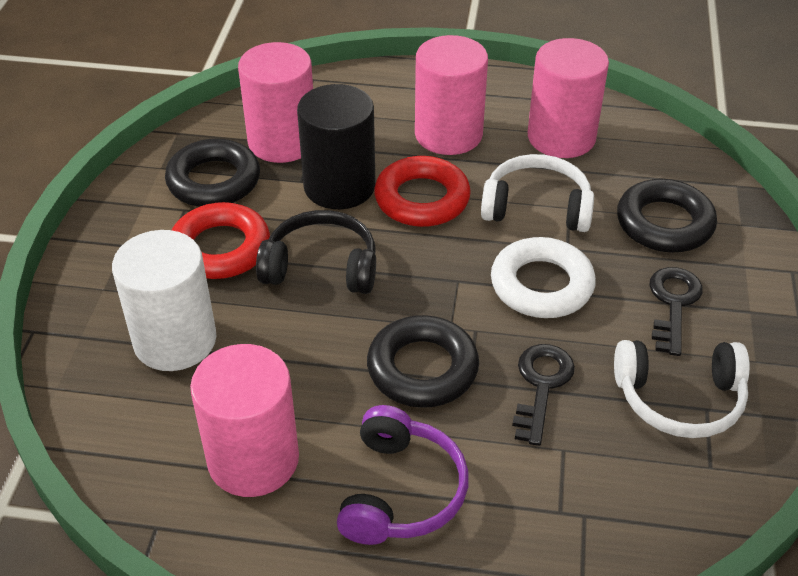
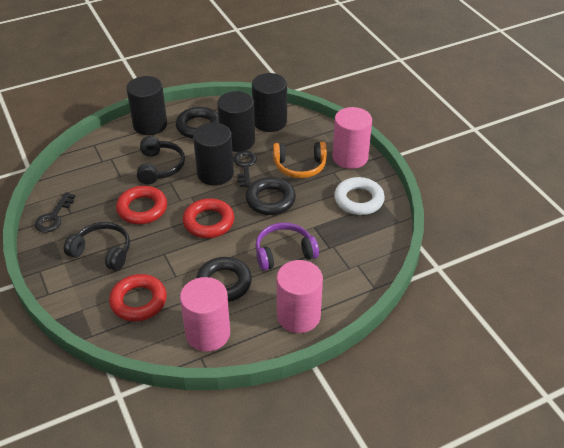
black cylinder: 1 -> 4
black headphones: 1 -> 2
orange headphones: 0 -> 1
pink cylinder: 4 -> 3
red ring: 2 -> 3
white cylinder: 1 -> 0
white headphones: 2 -> 0

